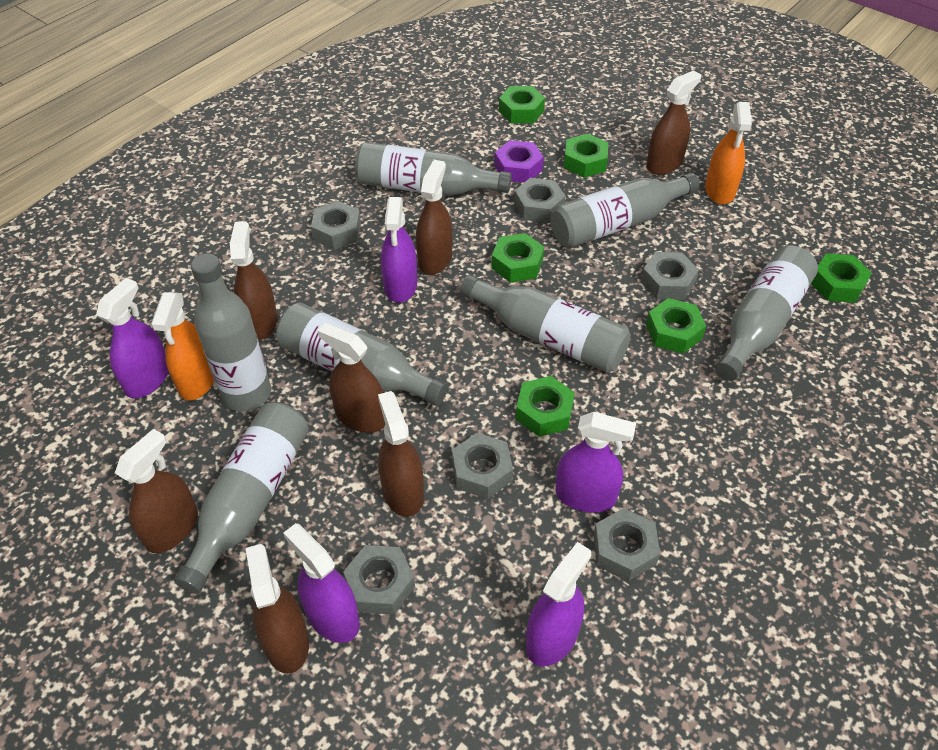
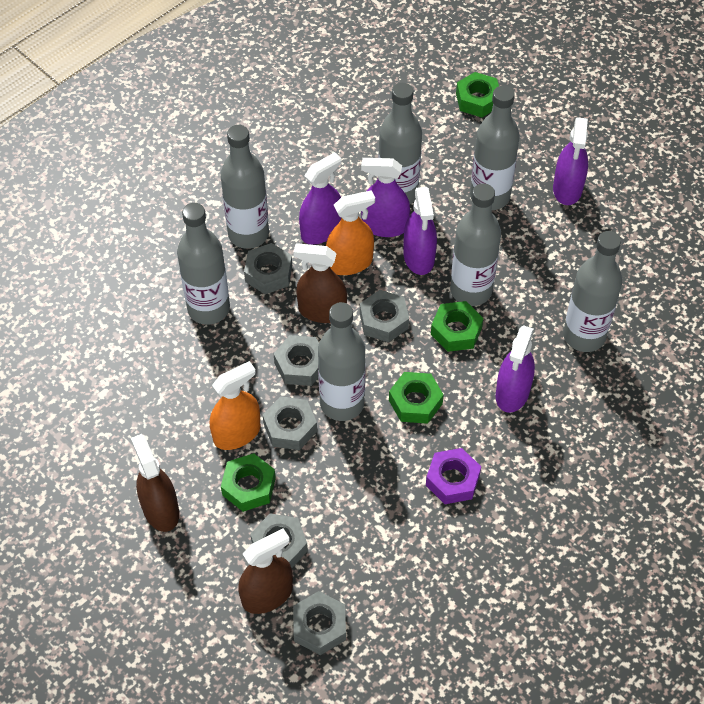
brown spray bottle: 7 -> 3
green nut: 6 -> 4

